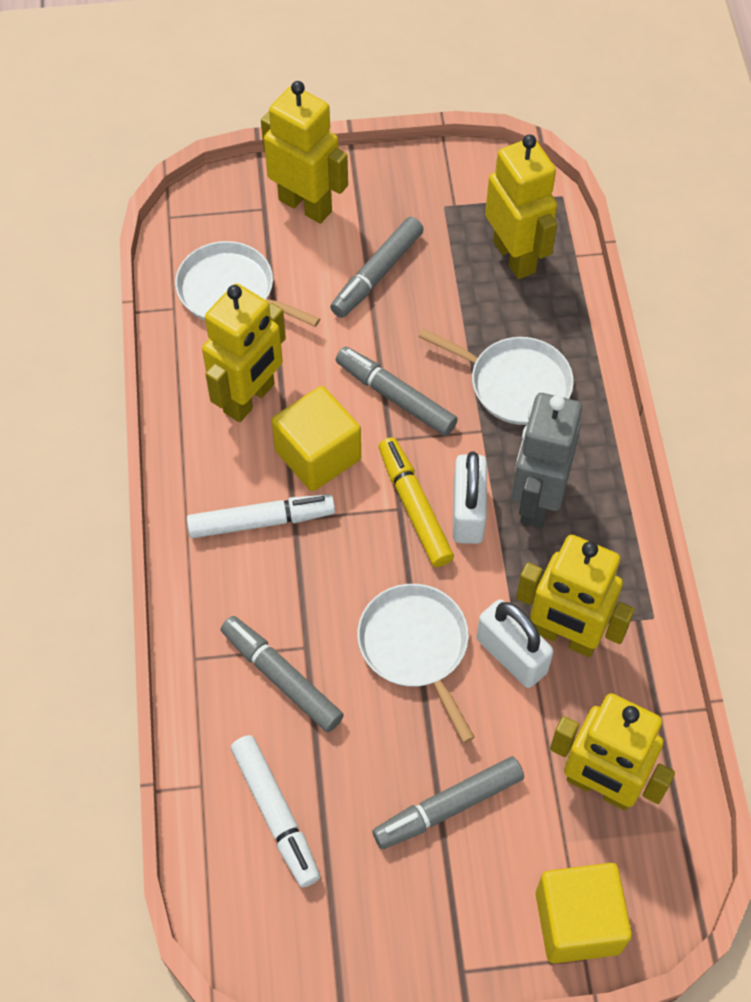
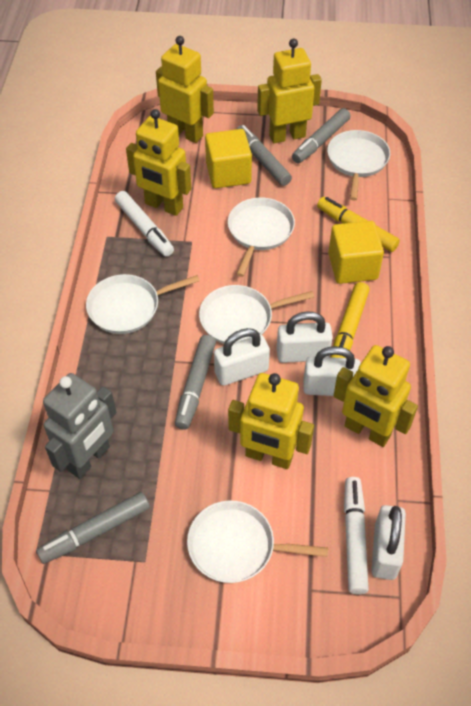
white padlock: 2 -> 4
white pan: 3 -> 5
yellow marker: 1 -> 2

